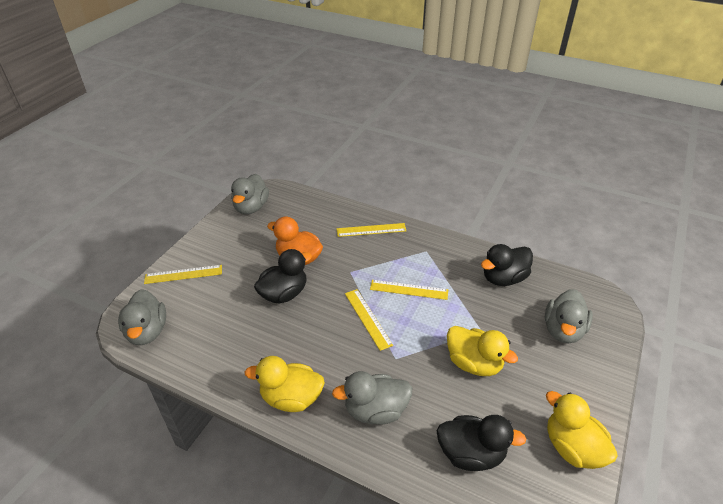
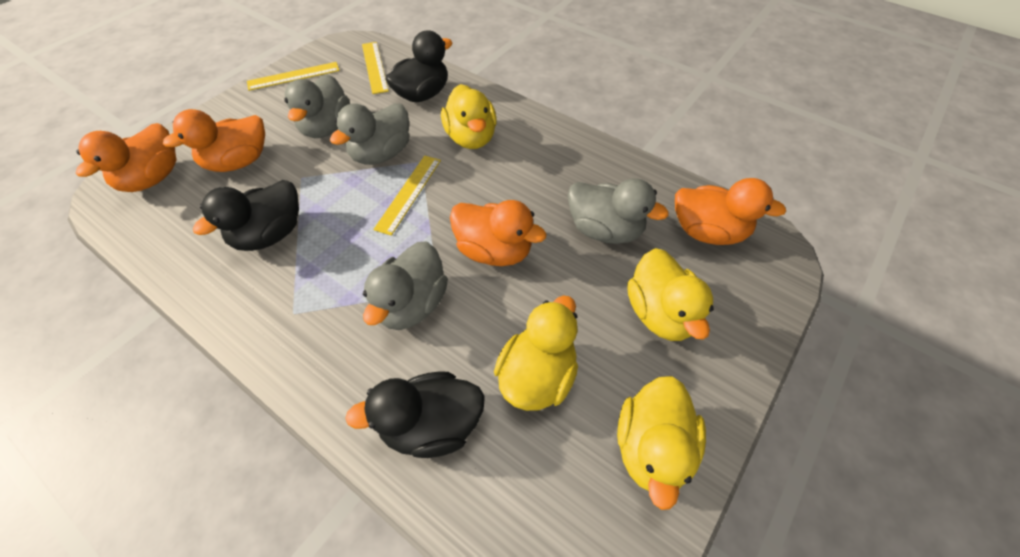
orange duck: 1 -> 4
yellow duck: 3 -> 4
yellow ruler: 4 -> 3

